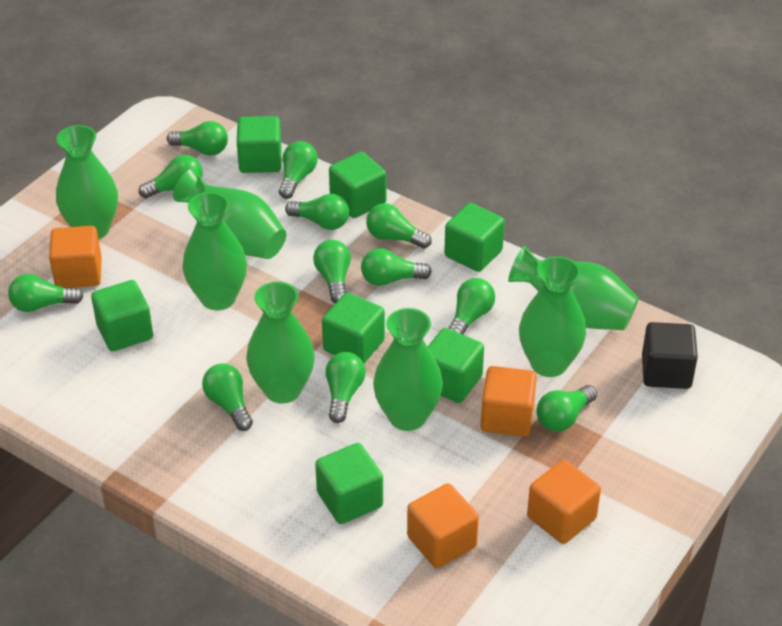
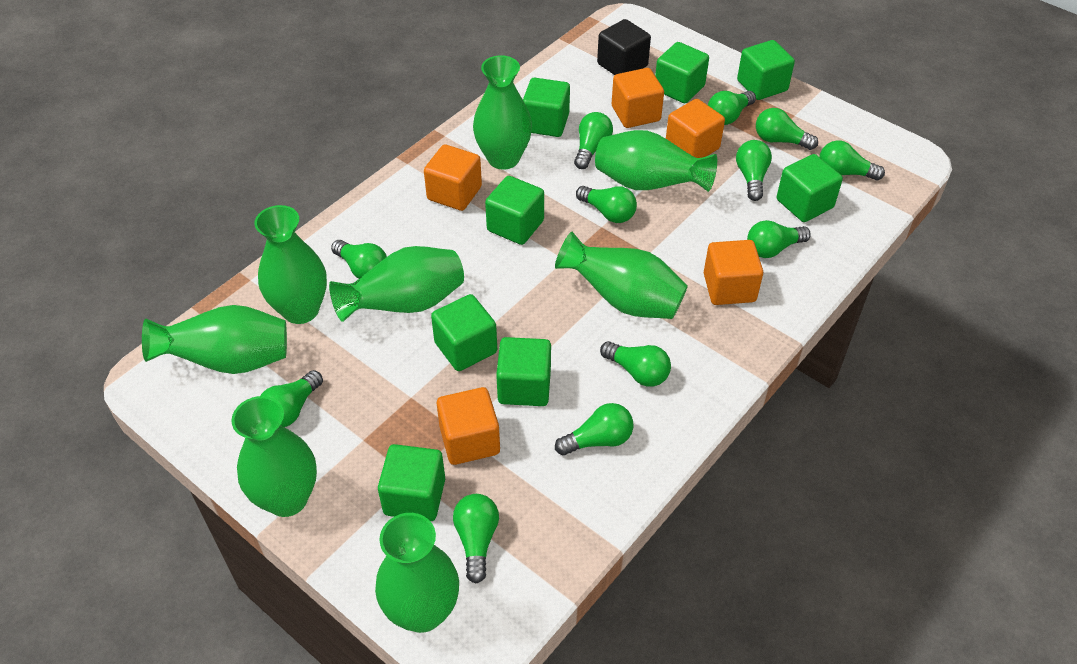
green cube: 7 -> 8
green vase: 7 -> 8
orange cube: 4 -> 5

